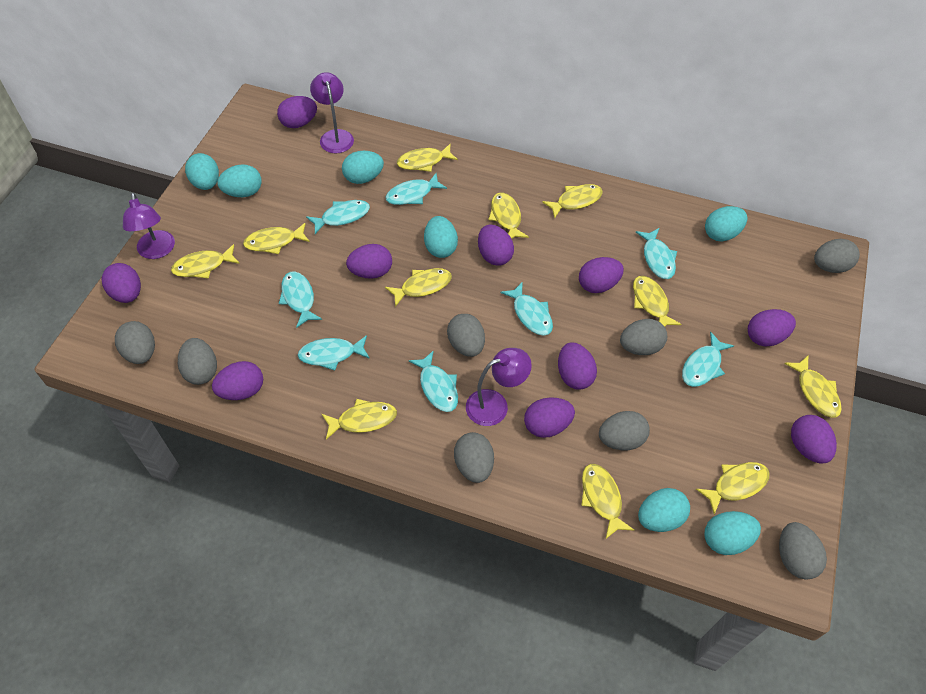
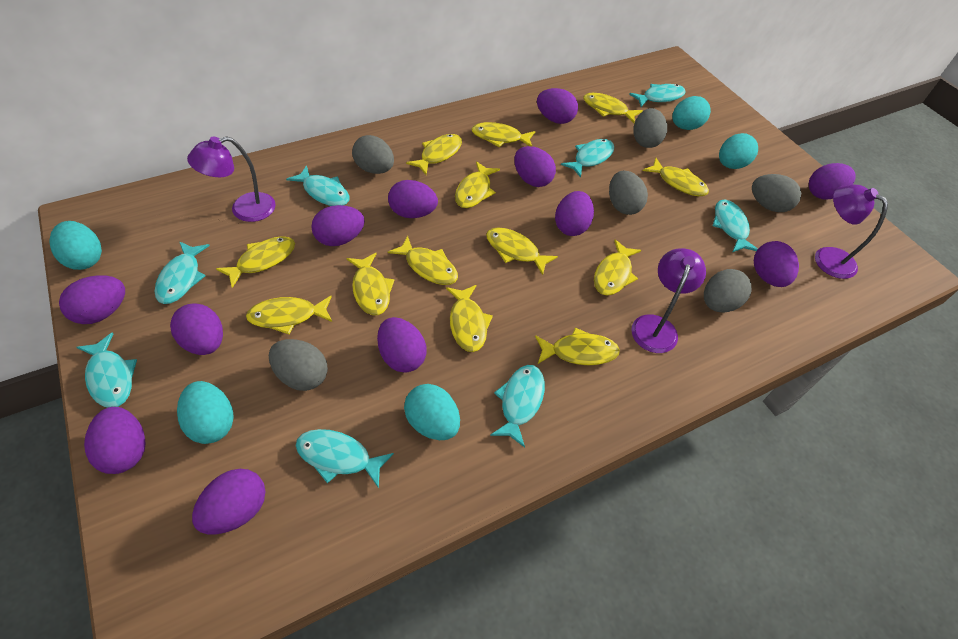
grey egg: 8 -> 6
purple egg: 10 -> 12
turquoise egg: 7 -> 5
yellow fish: 11 -> 13

